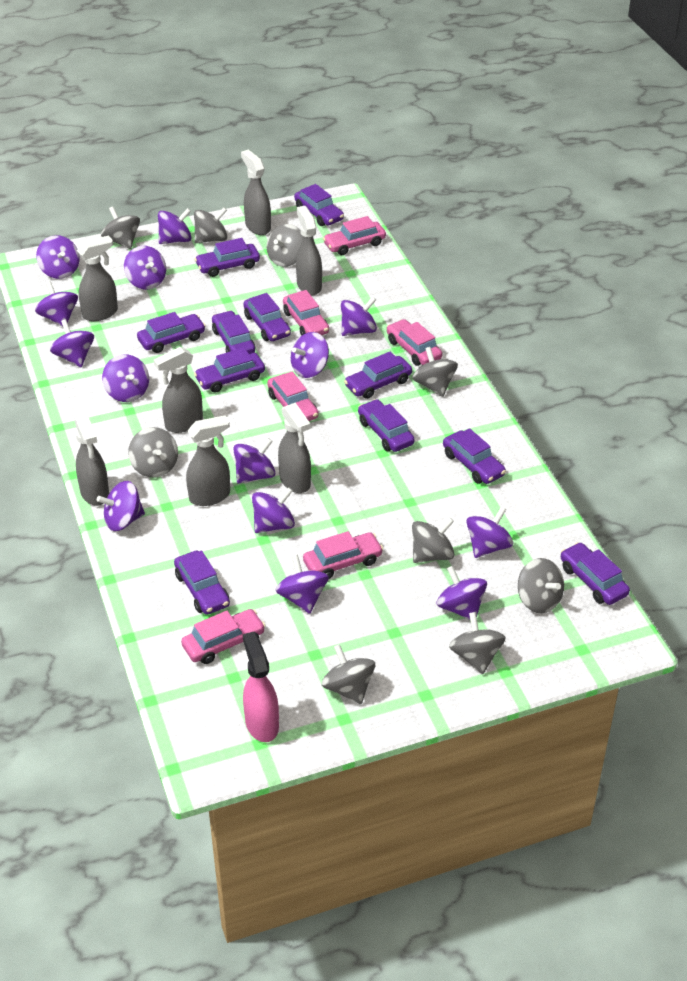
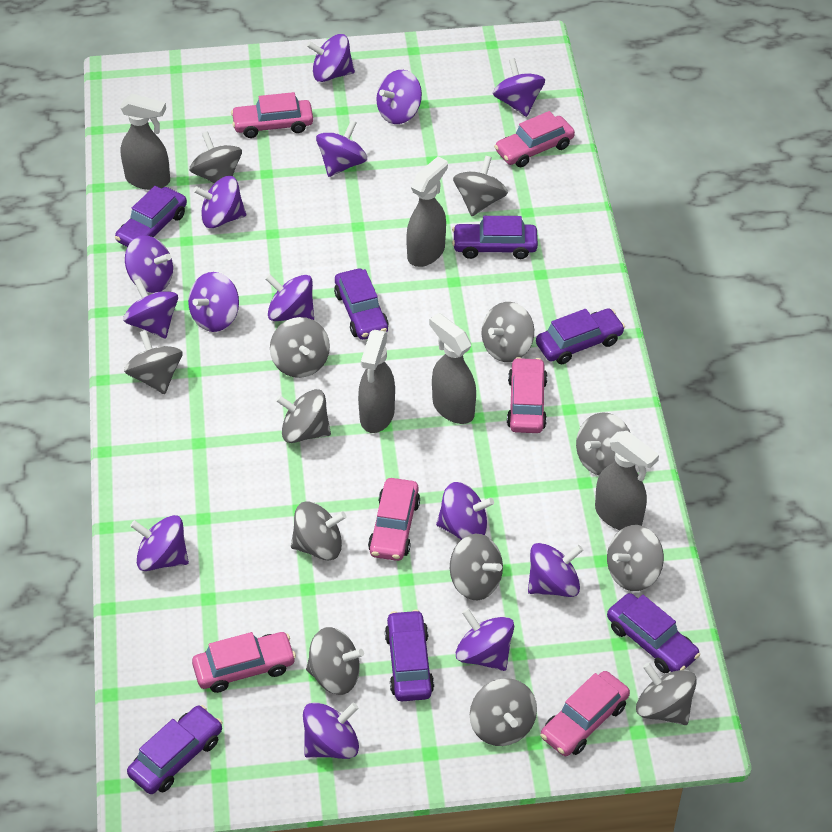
grey spinning top: 9 -> 13
grey spray bottle: 7 -> 5
pink spray bottle: 1 -> 0
purple car: 11 -> 7

